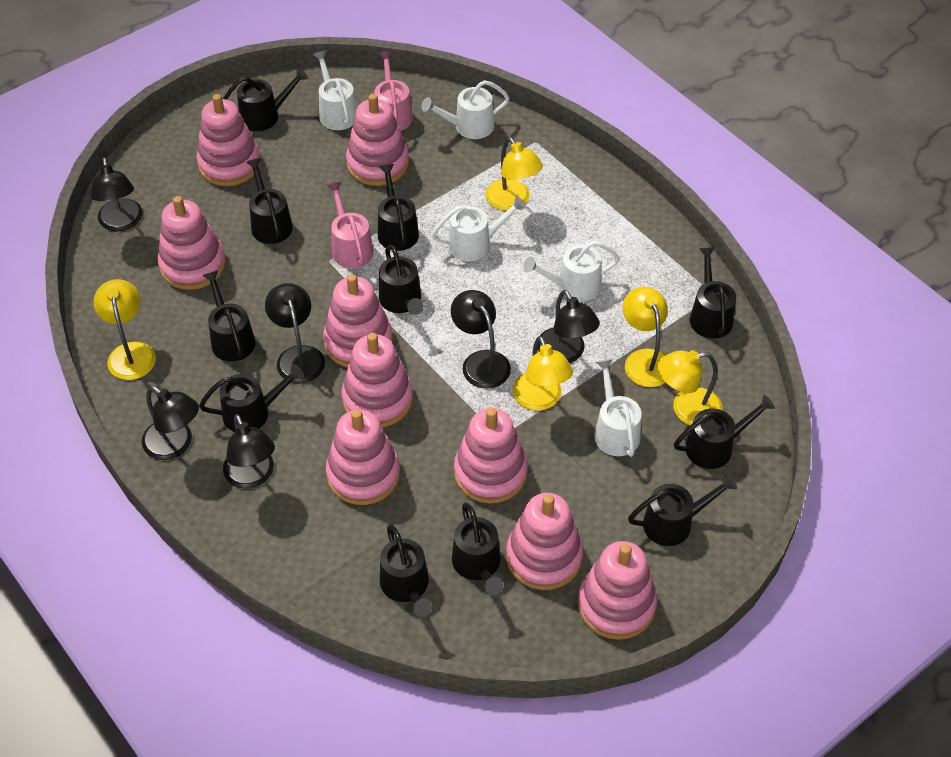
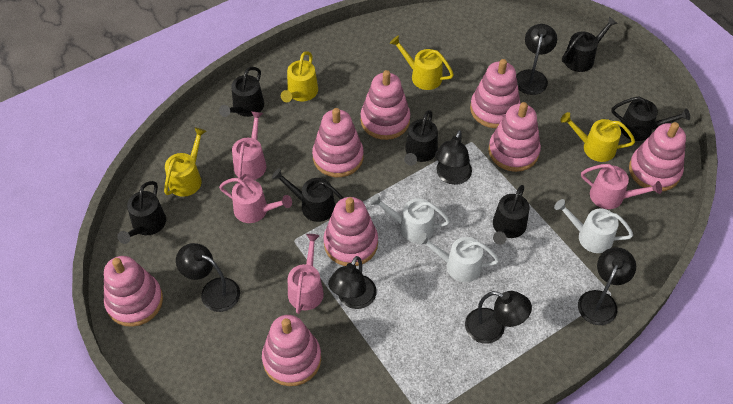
black watering can: 11 -> 7
pink stacking toy: 9 -> 8
pink watering can: 2 -> 4
white watering can: 5 -> 3
yellow lamp: 5 -> 0
yellow watering can: 0 -> 4

